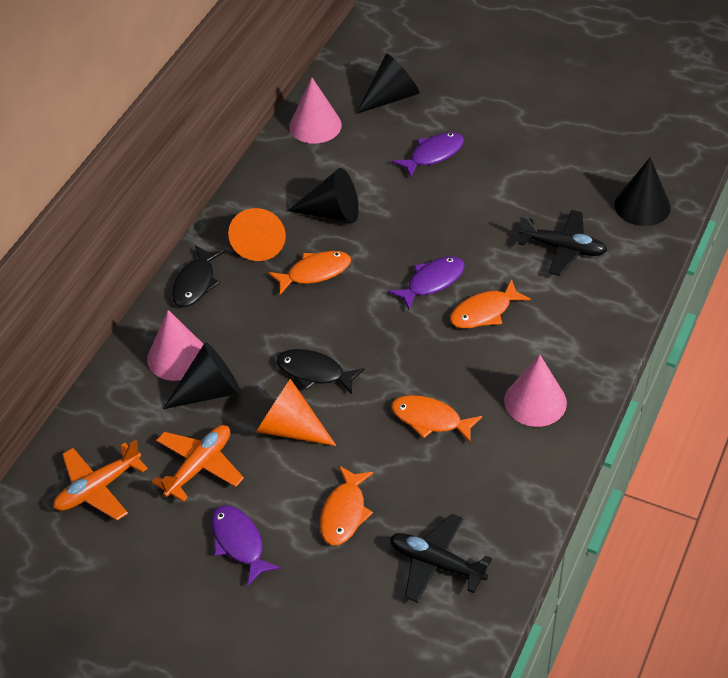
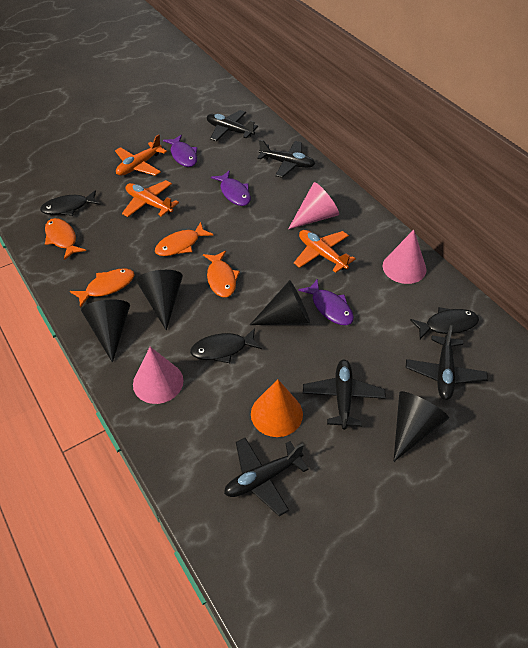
black fish: 2 -> 3
black plane: 2 -> 5
orange cone: 2 -> 1
orange plane: 2 -> 3

